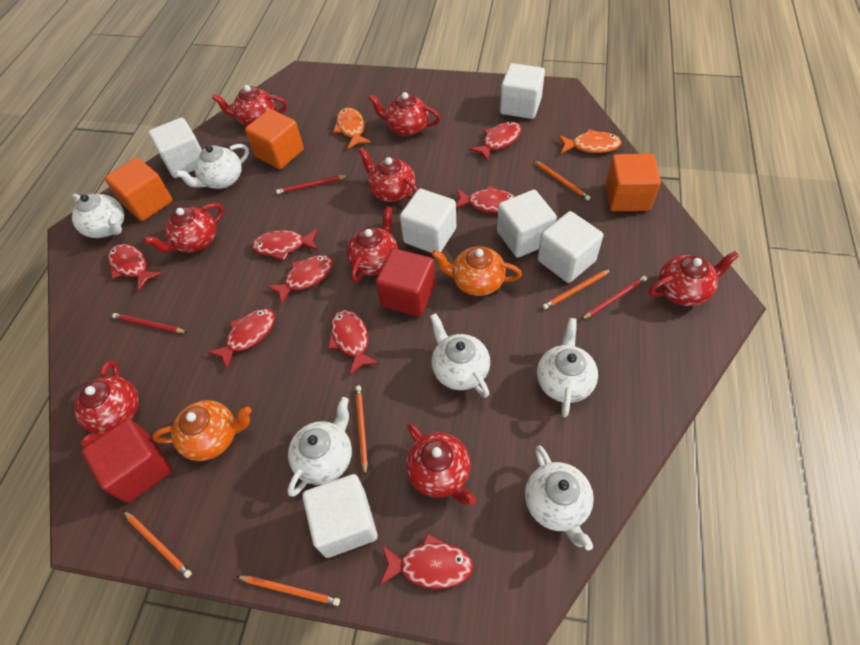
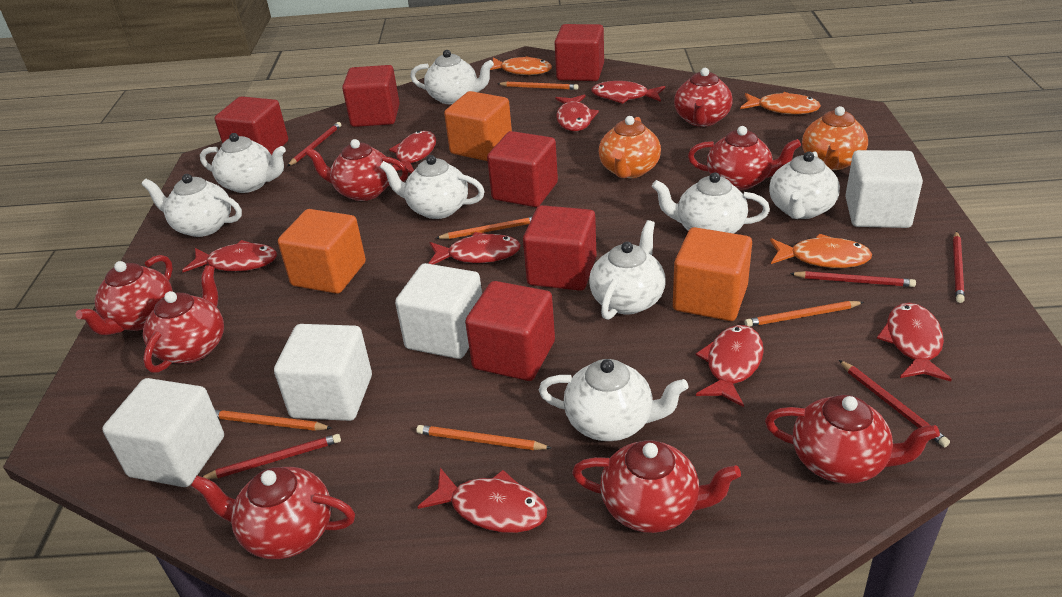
orange fish: 2 -> 3
red cube: 2 -> 6
red pencil: 3 -> 5
white cube: 6 -> 4
white teapot: 6 -> 8

